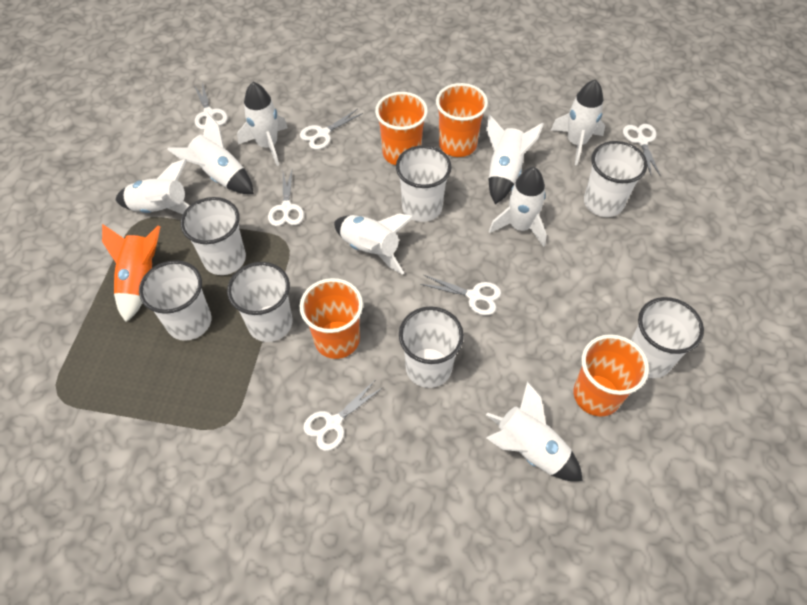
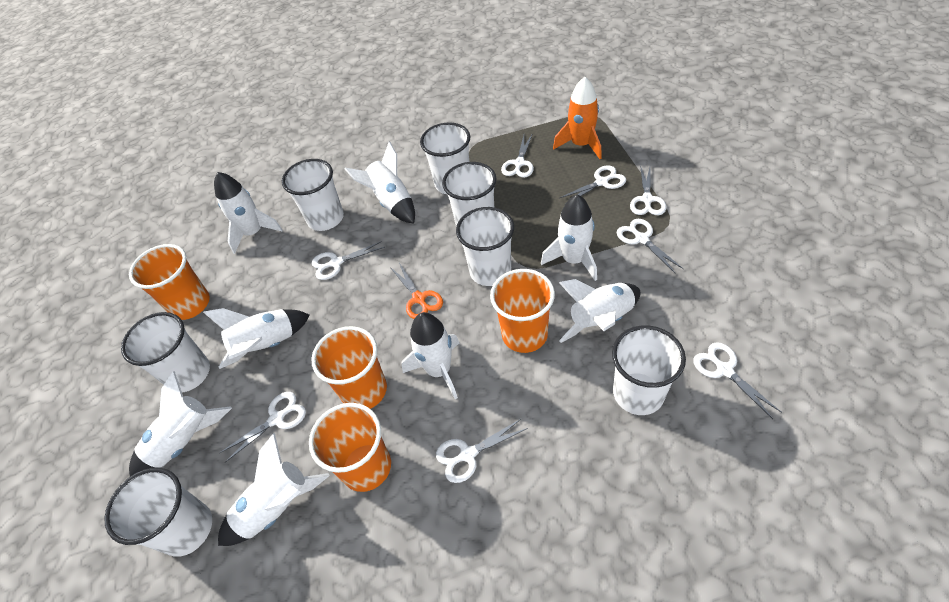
orange scissors: 0 -> 1
white scissors: 6 -> 8

